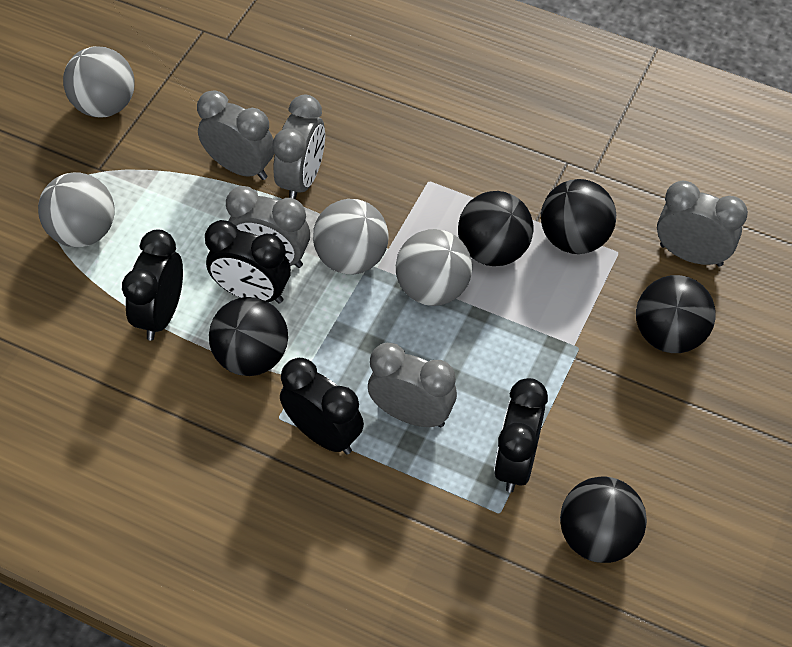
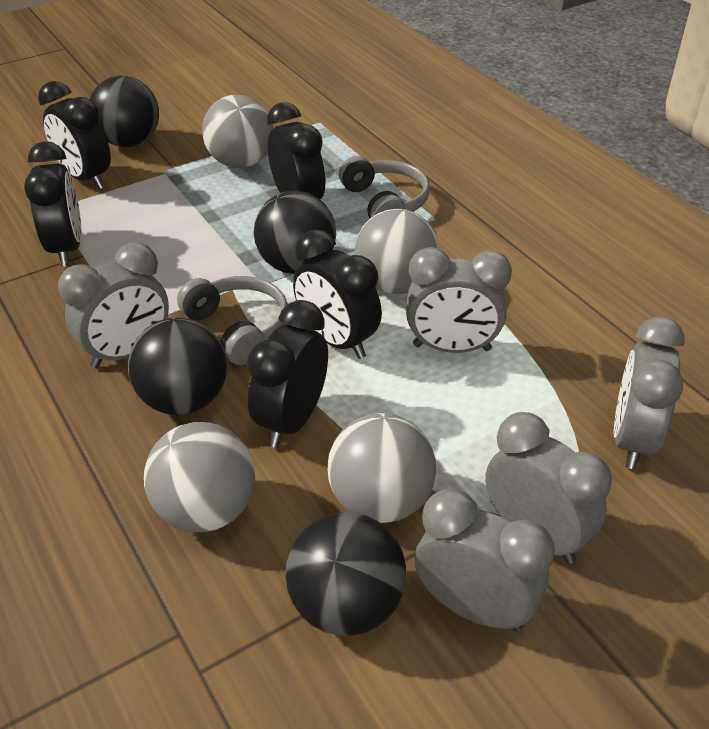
black ball: 5 -> 4
black clock: 4 -> 5
grey headphones: 0 -> 2

